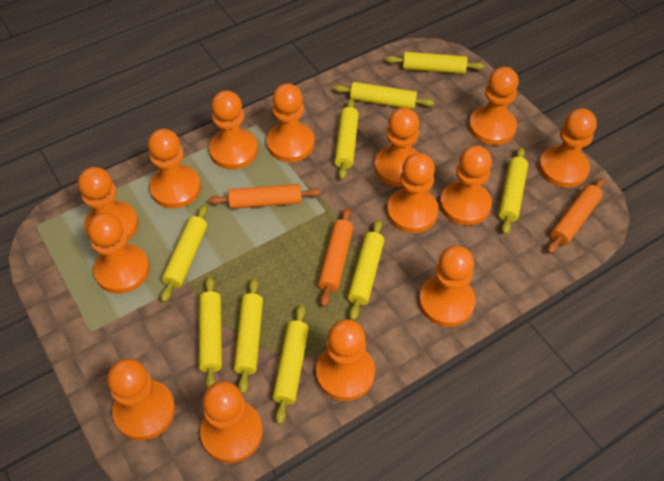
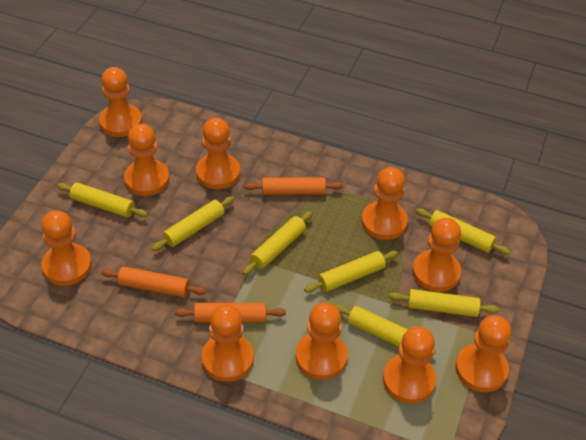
orange pawn: 14 -> 10
yellow rolling pin: 9 -> 7

